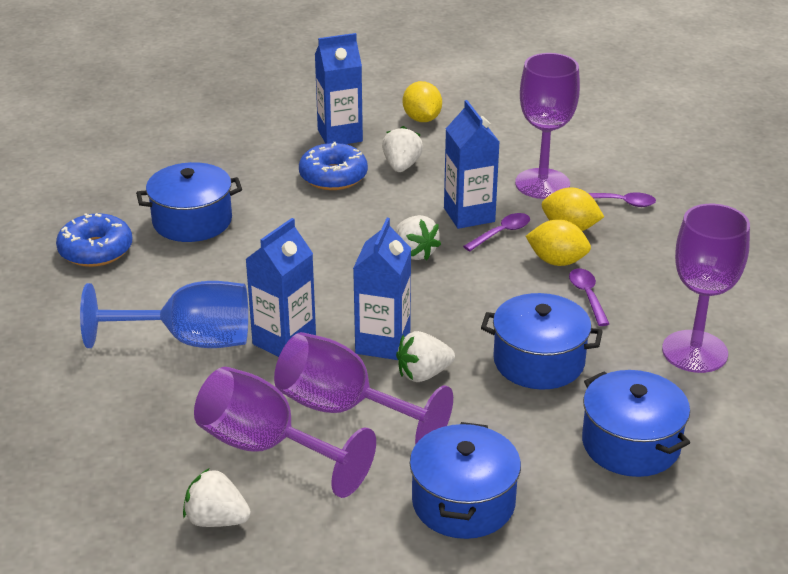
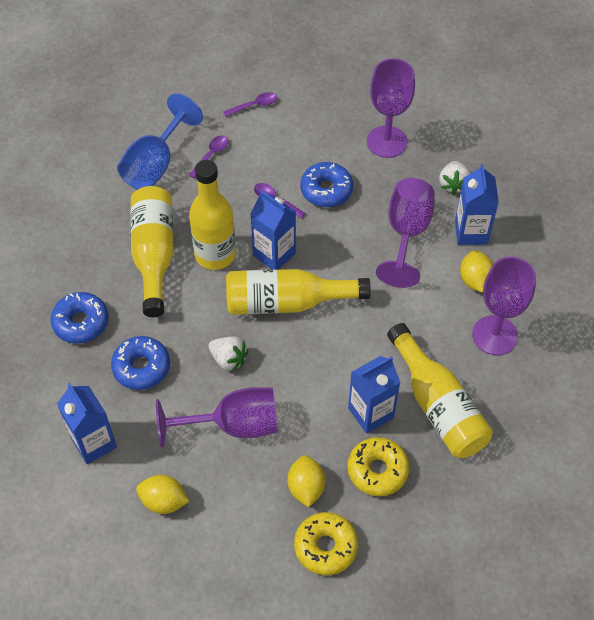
blue donut: 2 -> 3
blue pot: 4 -> 0
white strawberry: 4 -> 2
yellow bottle: 0 -> 4
yellow donut: 0 -> 2

